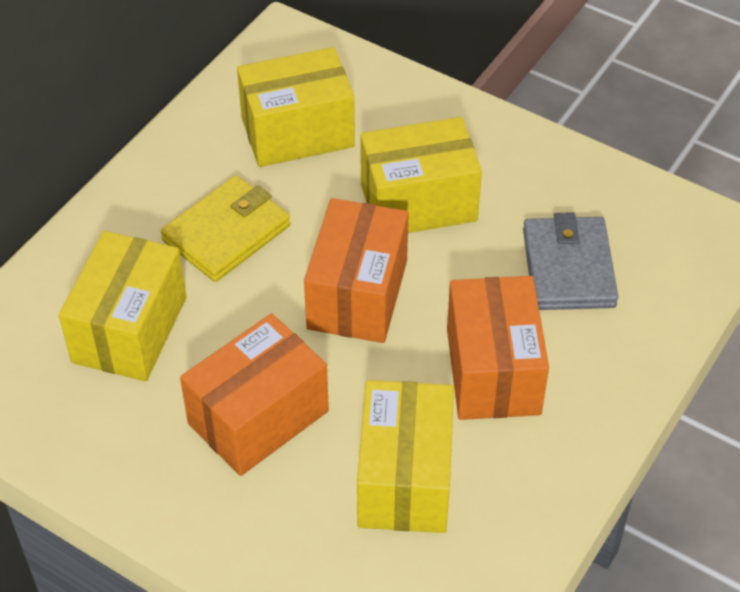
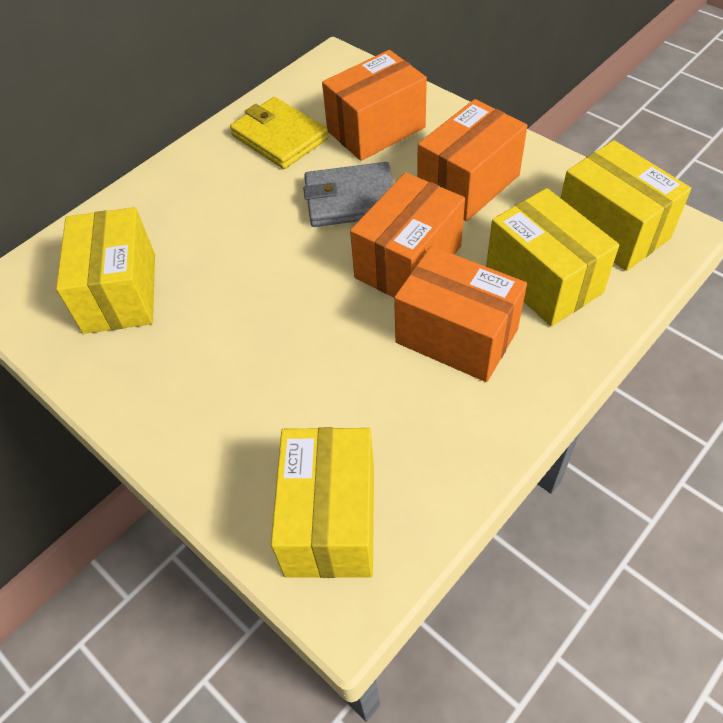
orange box: 3 -> 4

